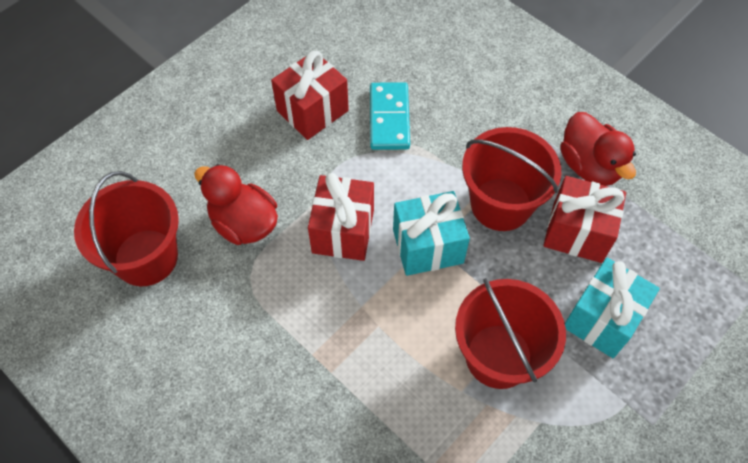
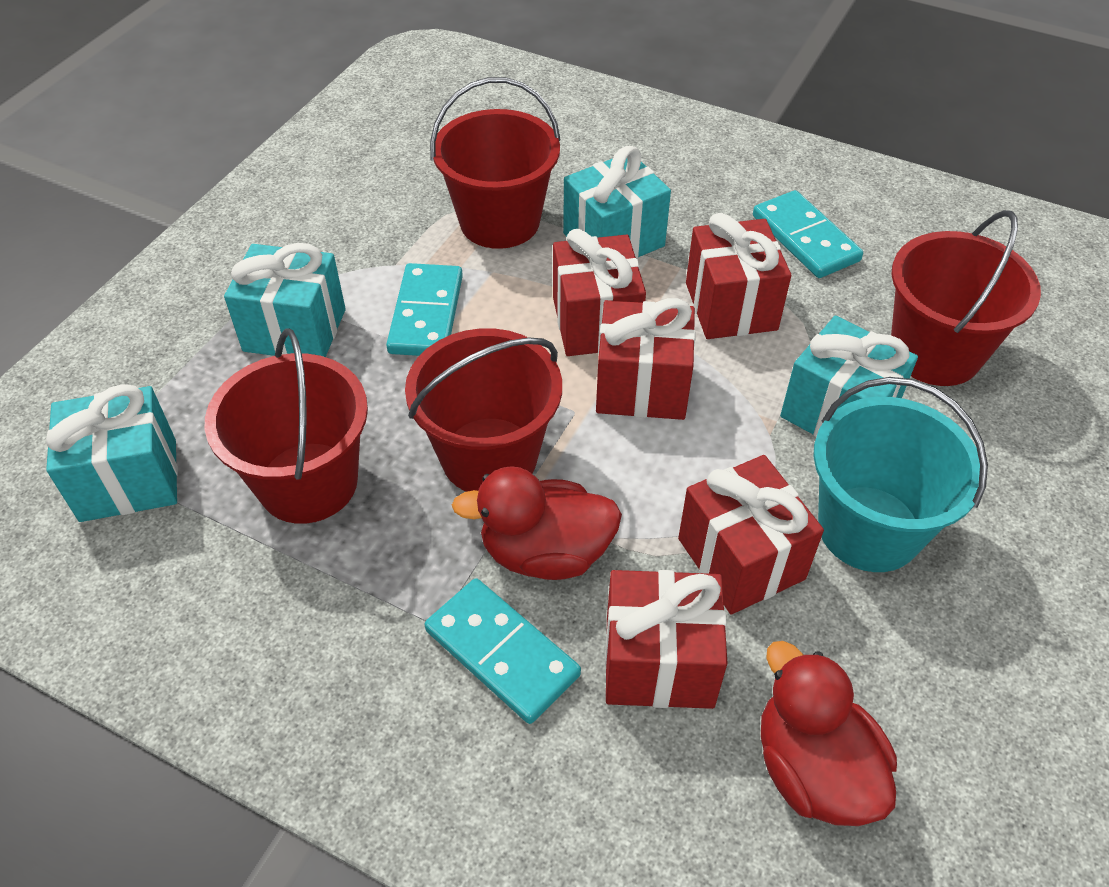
red bucket: 3 -> 4
red gift: 3 -> 5
turquoise bucket: 0 -> 1
turquoise domino: 1 -> 3
turquoise gift: 2 -> 4

